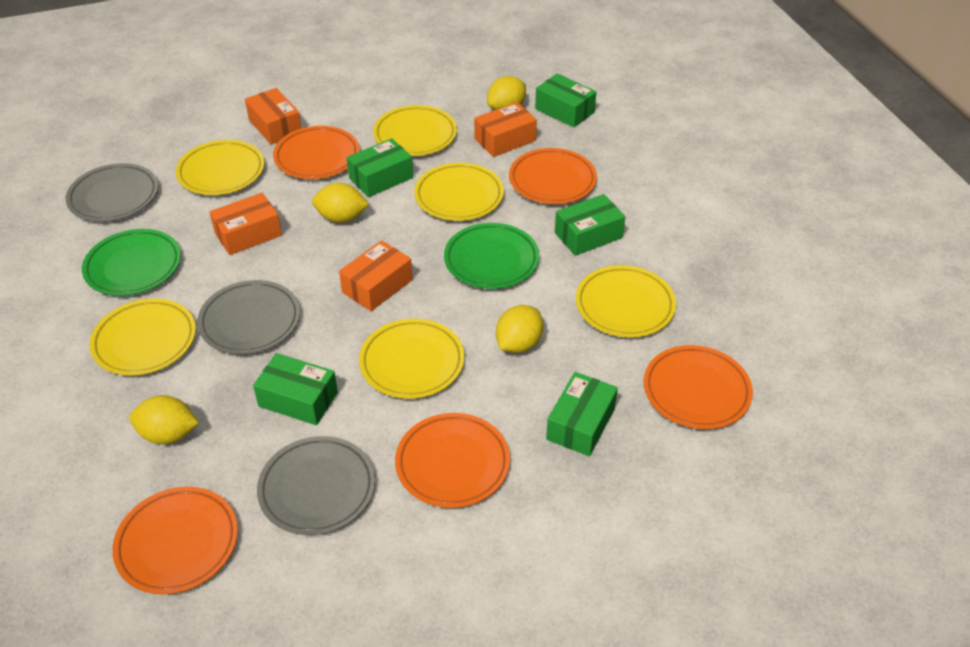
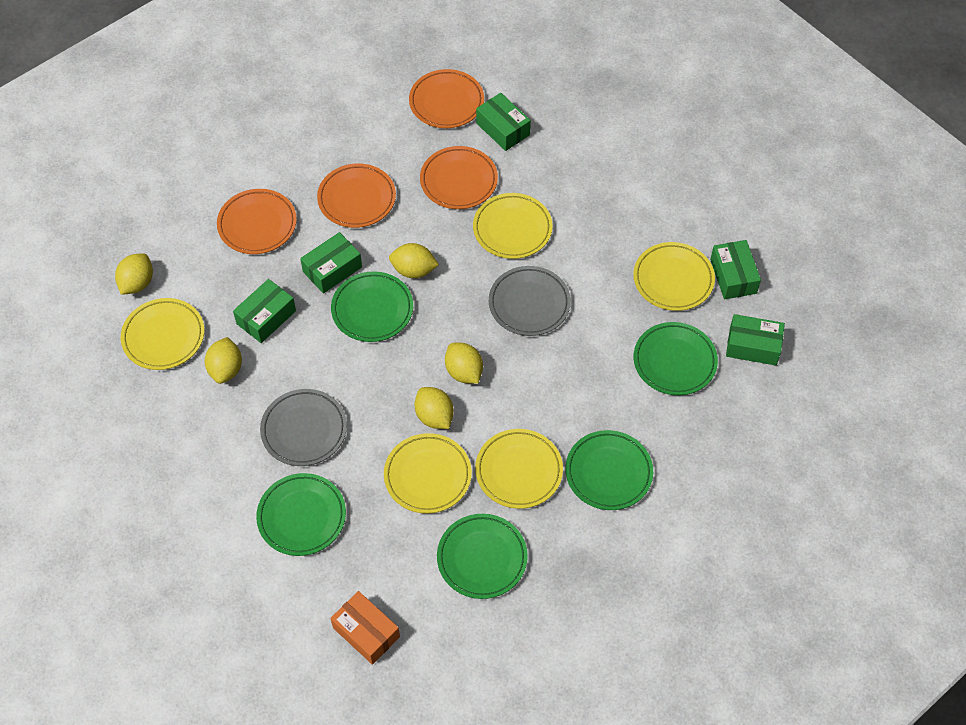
green plate: 2 -> 5
grey plate: 3 -> 2
orange box: 4 -> 1
orange plate: 5 -> 4
yellow lemon: 4 -> 5
yellow plate: 6 -> 5

